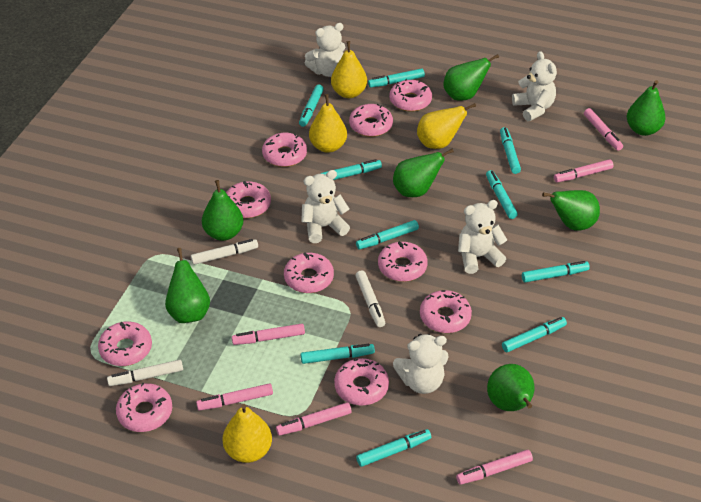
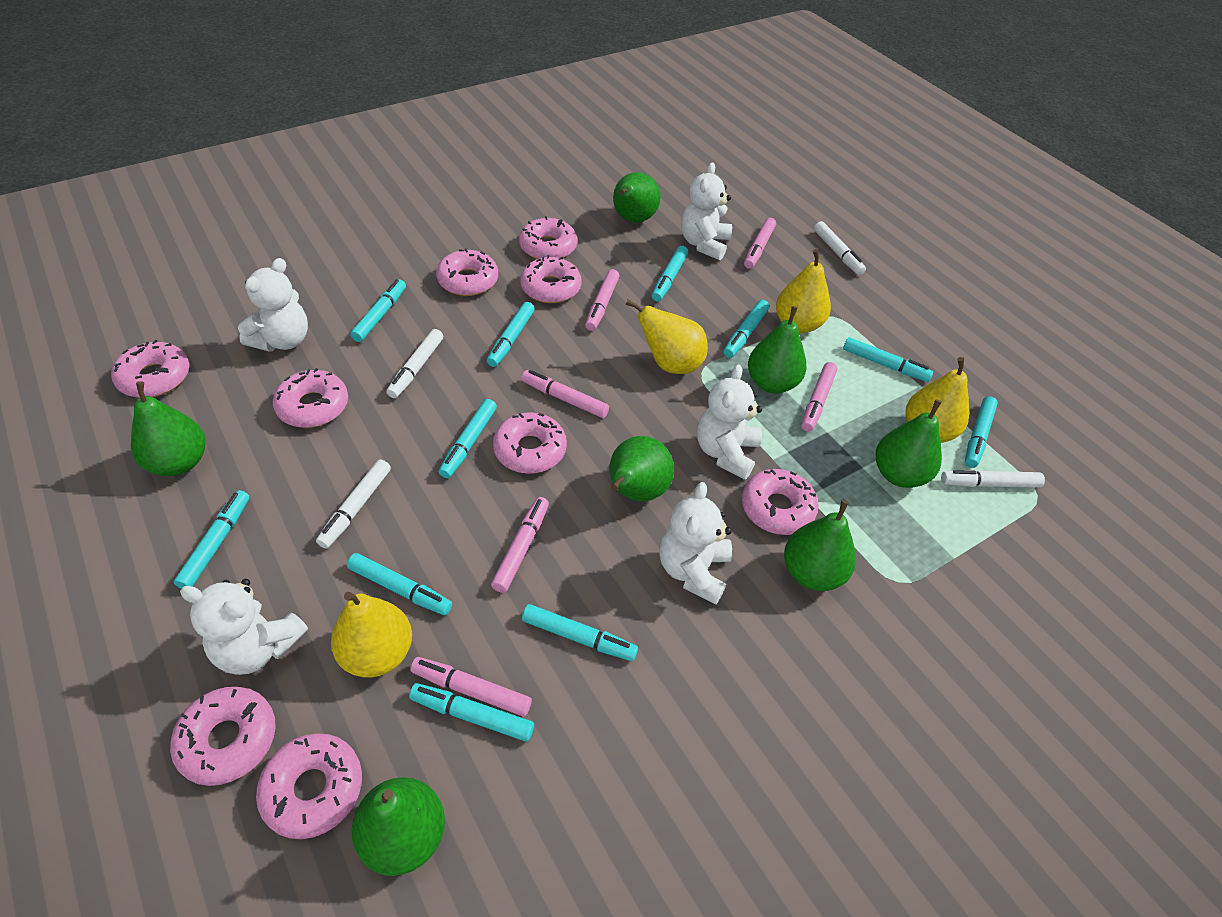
pink donut: 10 -> 9
turquoise marker: 10 -> 11
white marker: 3 -> 4

